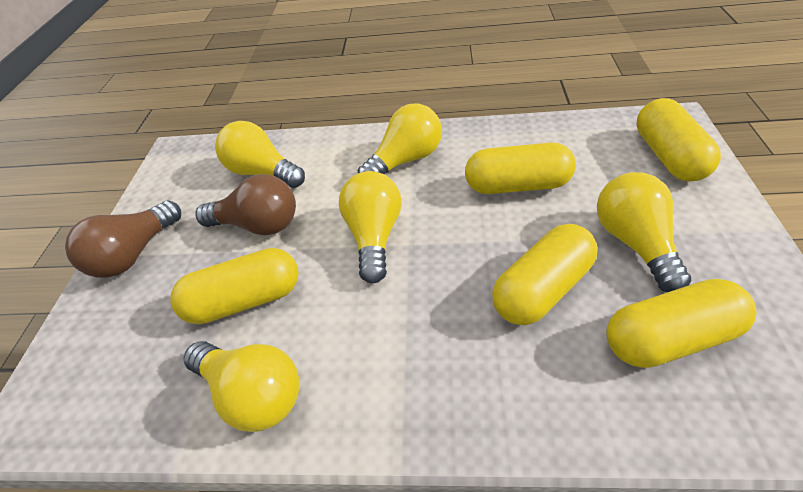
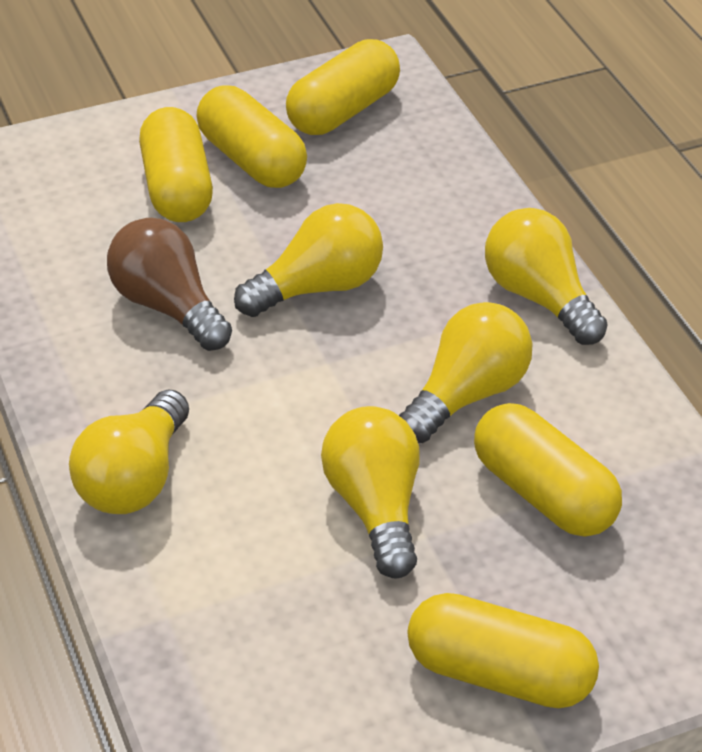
brown light bulb: 2 -> 1

